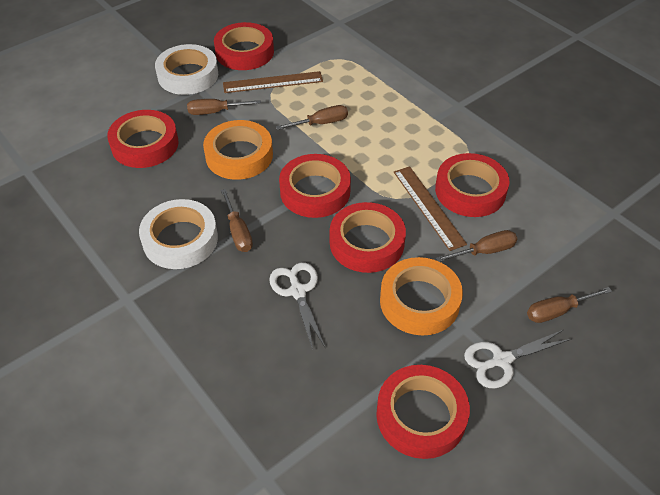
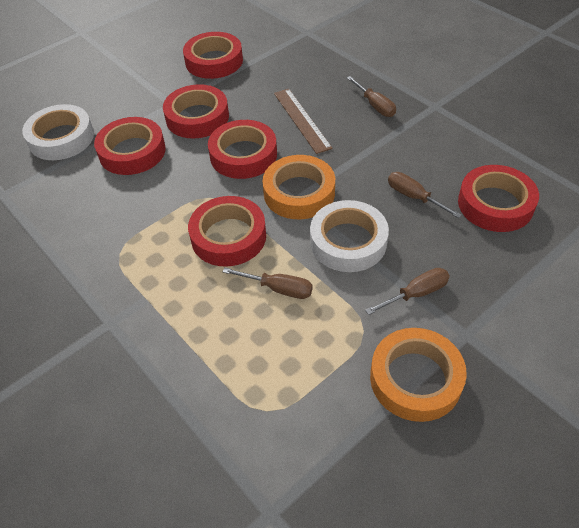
brown ruler: 2 -> 1
brown screwdriver: 5 -> 4
white scissors: 2 -> 0

